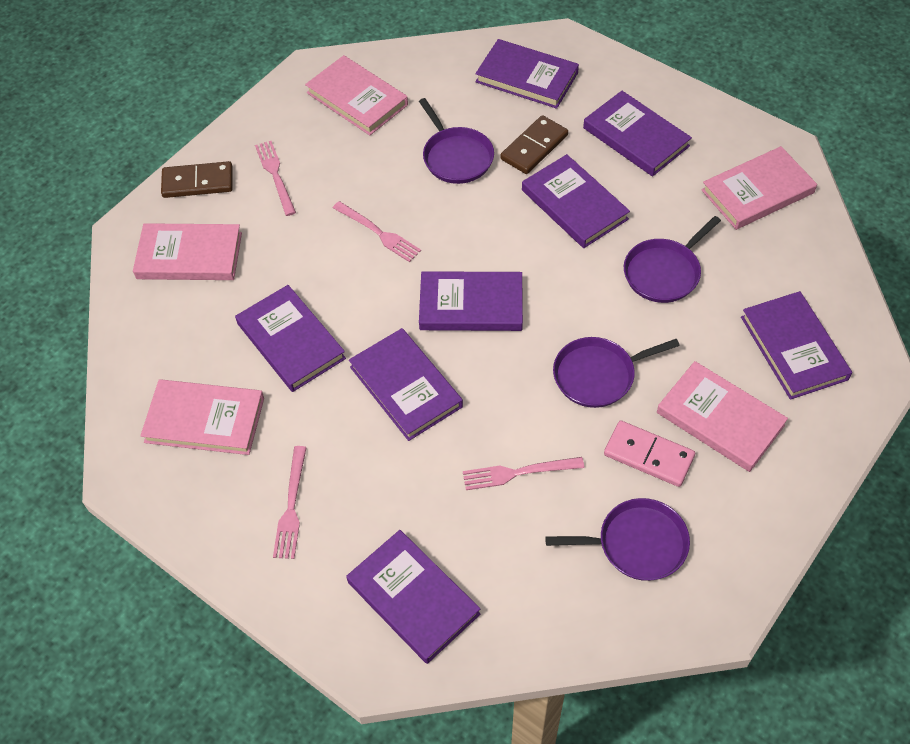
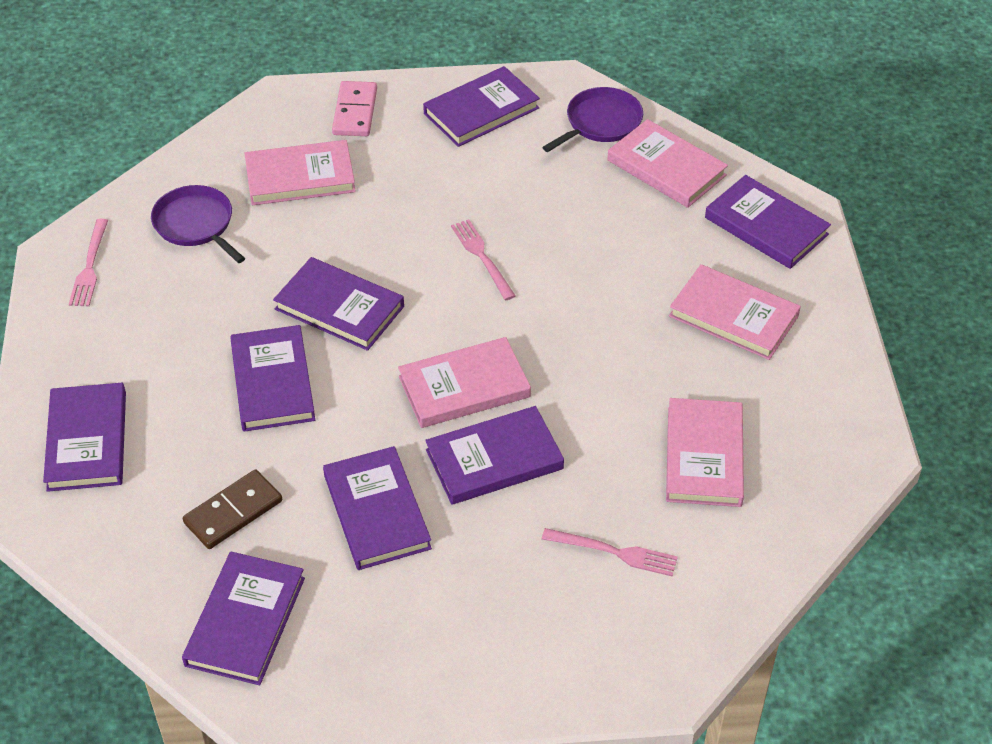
brown domino: 2 -> 1
pink fork: 4 -> 3
purple pan: 4 -> 2

